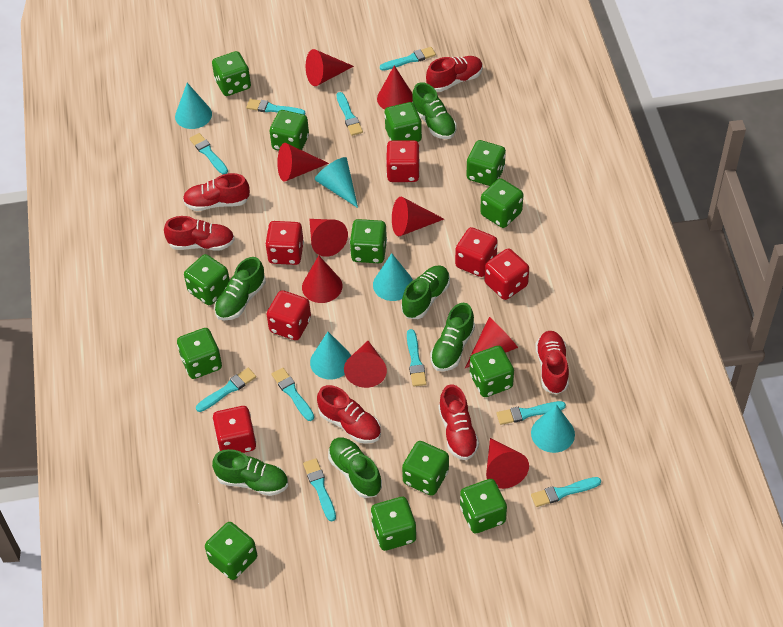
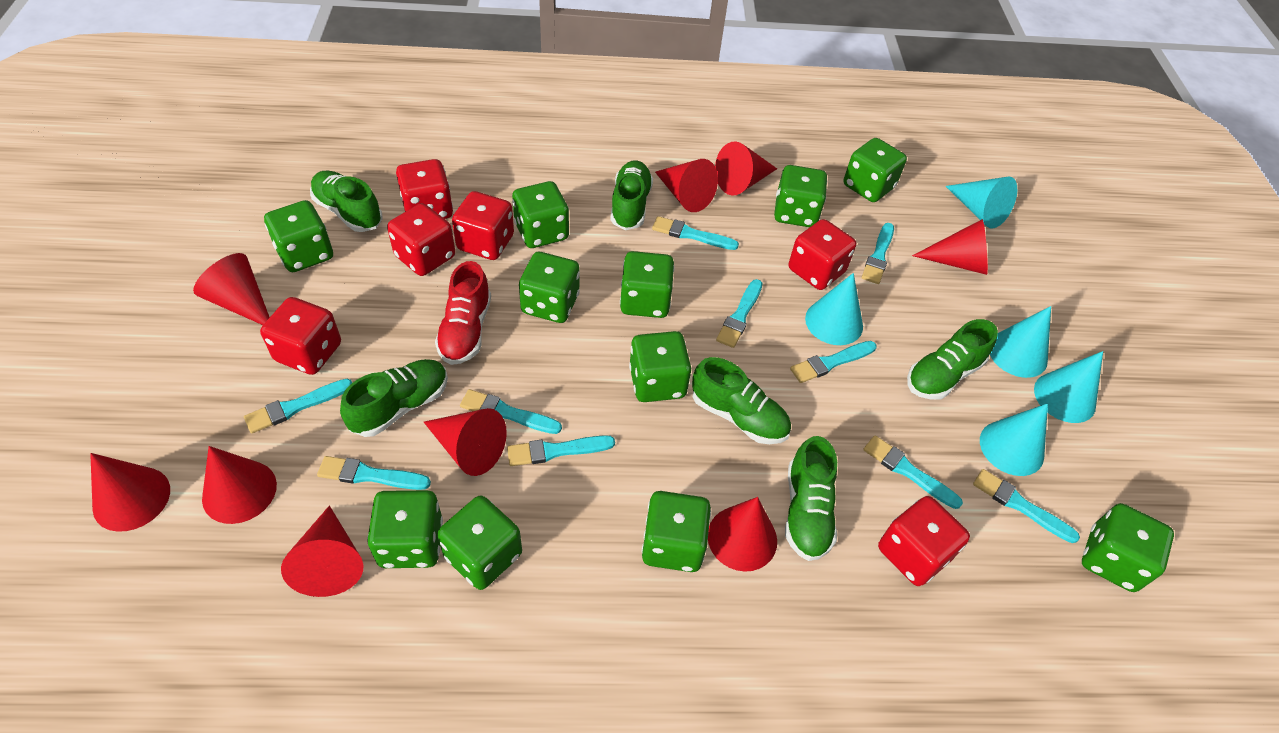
green dice: 13 -> 11
red shoe: 6 -> 1

